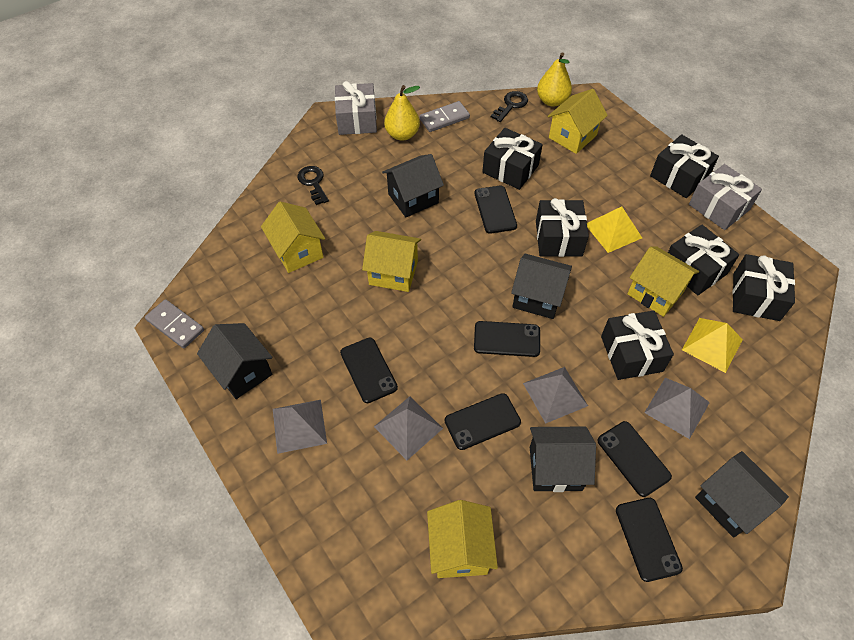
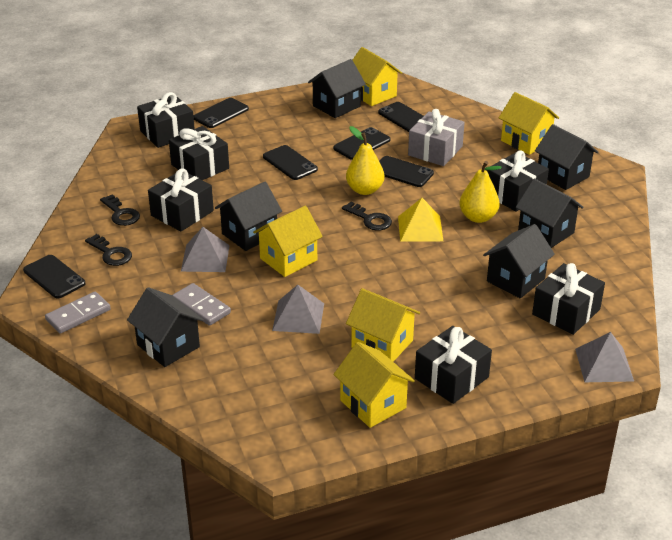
black house: 5 -> 6
black key: 2 -> 3
grey gift: 2 -> 1
grey pyramid: 4 -> 3
yellow pyramid: 2 -> 1

